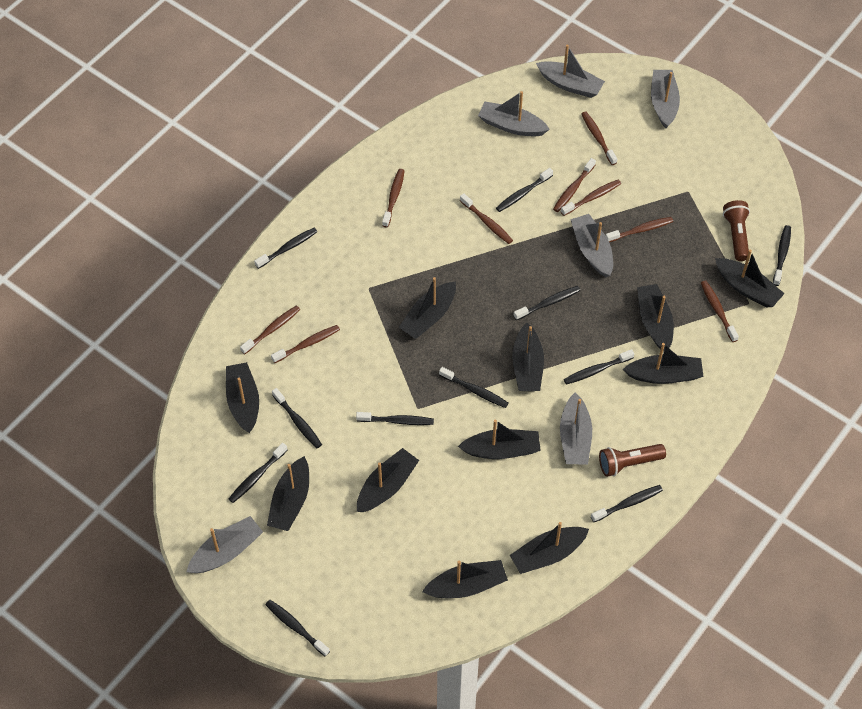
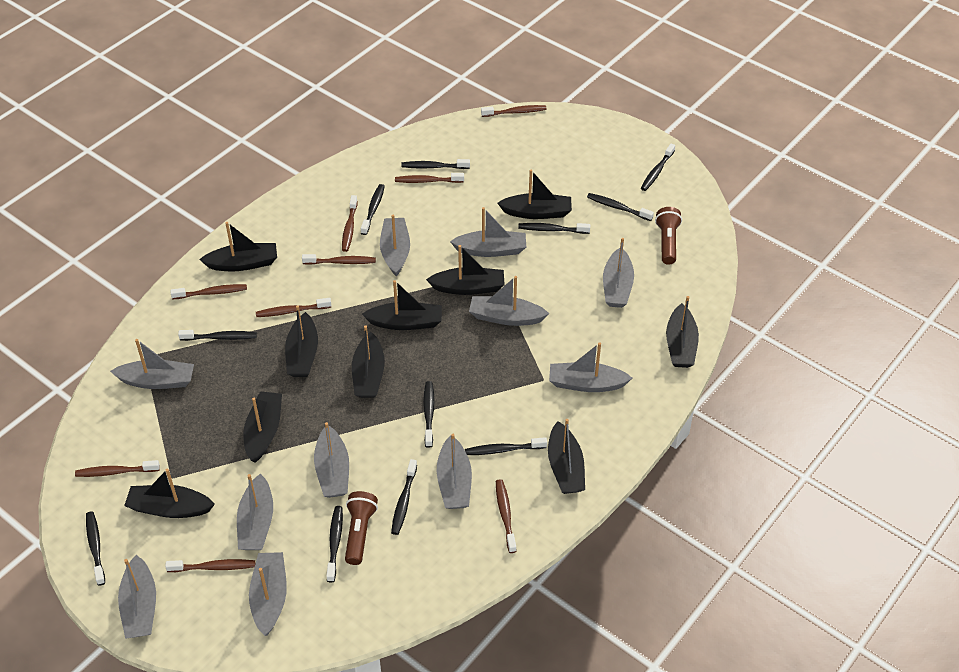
black boat: 11 -> 10
grey boat: 6 -> 11

